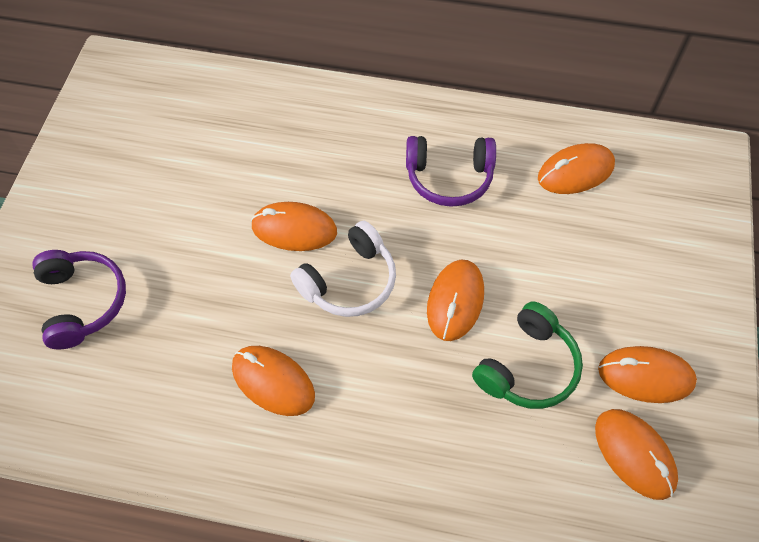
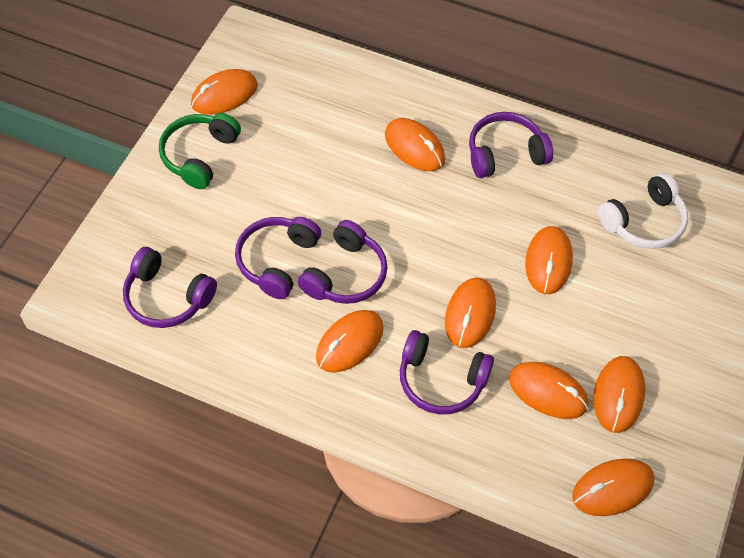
orange mouse: 6 -> 8
purple headphones: 2 -> 5

